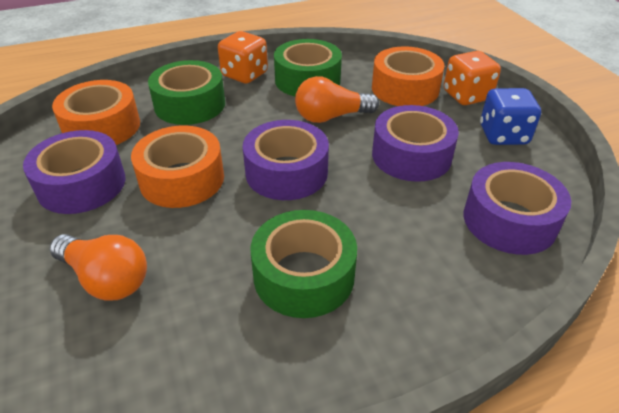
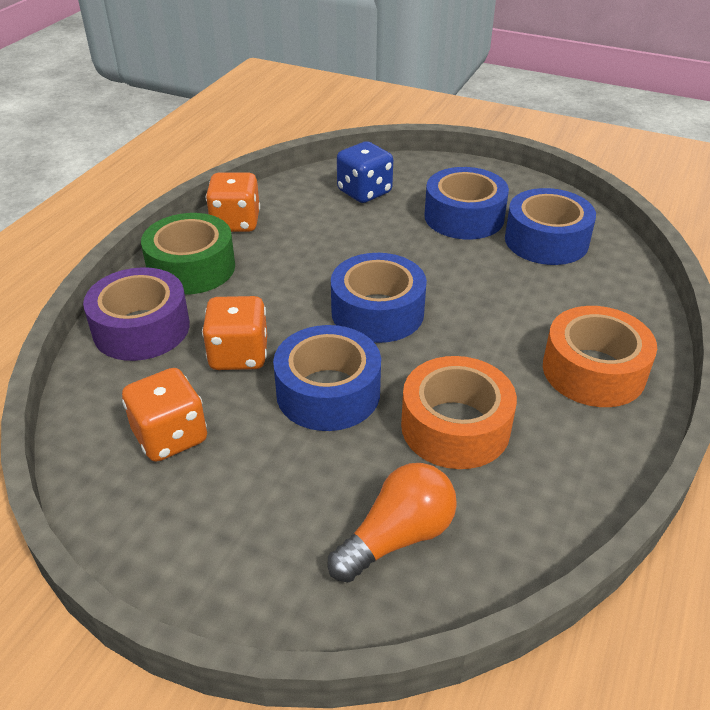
blue tape: 0 -> 4
green tape: 3 -> 1
orange dice: 2 -> 3
orange light bulb: 2 -> 1
orange tape: 3 -> 2
purple tape: 4 -> 1

